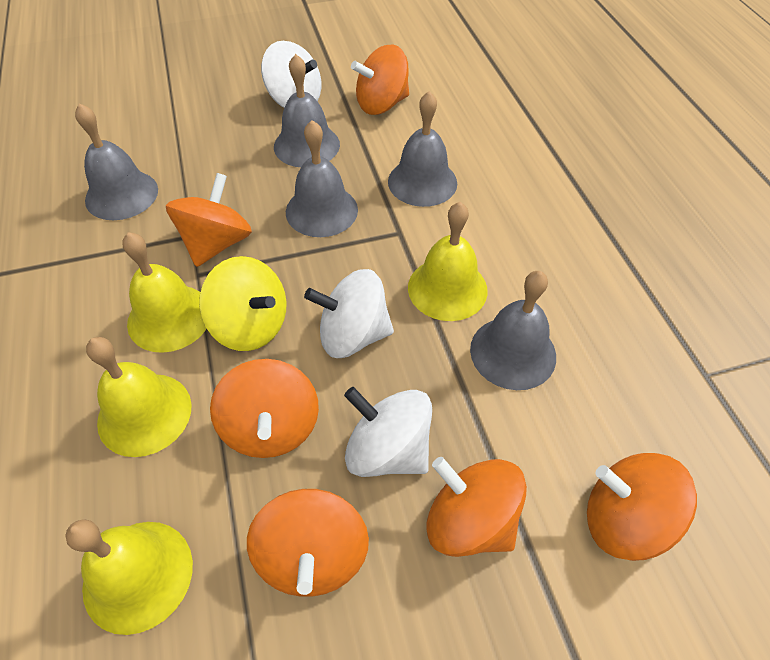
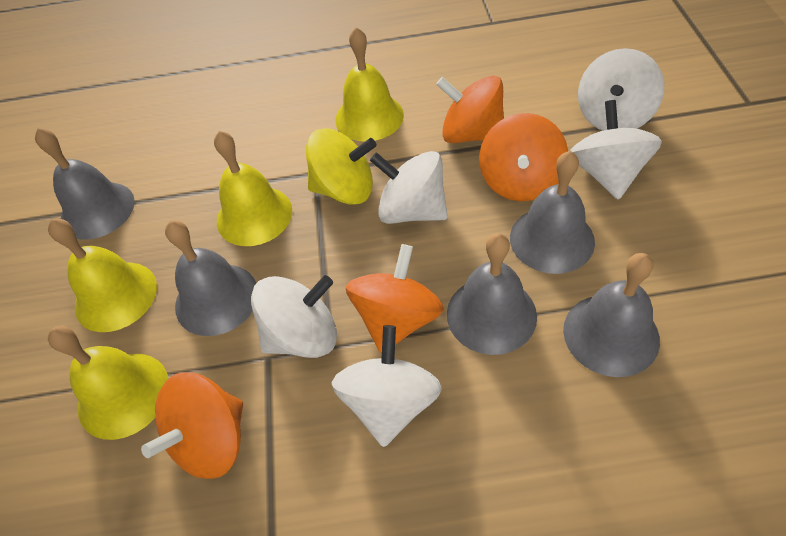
orange spinning top: 6 -> 4
white spinning top: 3 -> 5

